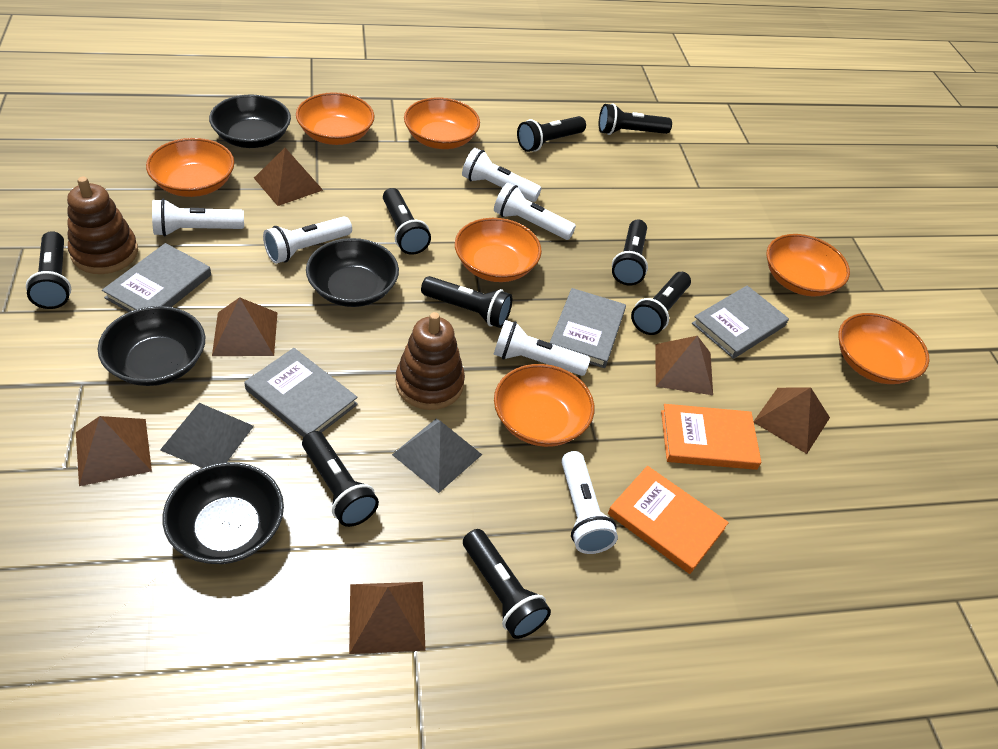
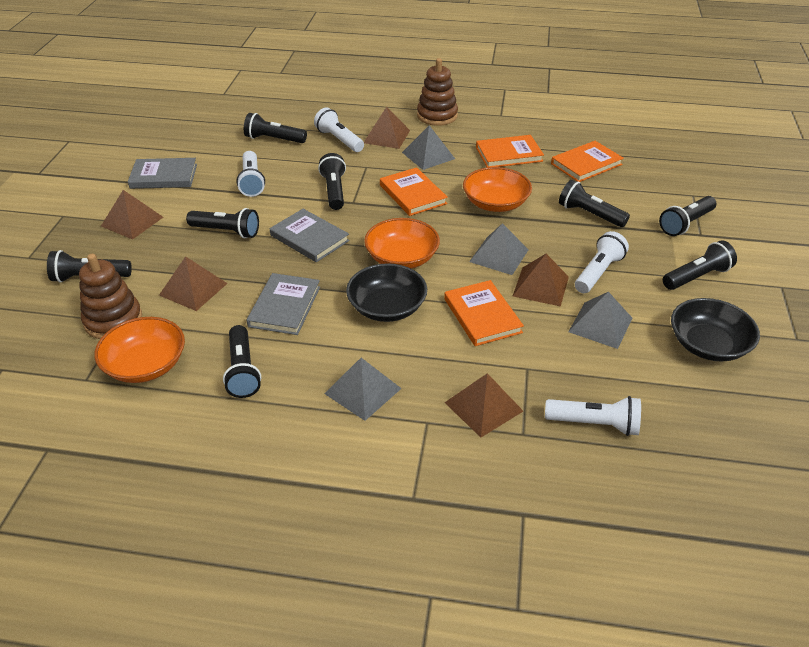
black bowl: 4 -> 2
black flashlight: 9 -> 8
brown pyramid: 6 -> 5
grey book: 4 -> 3
grey pyramid: 2 -> 4
orange book: 2 -> 4
orange bowl: 7 -> 3
white flashlight: 6 -> 4

